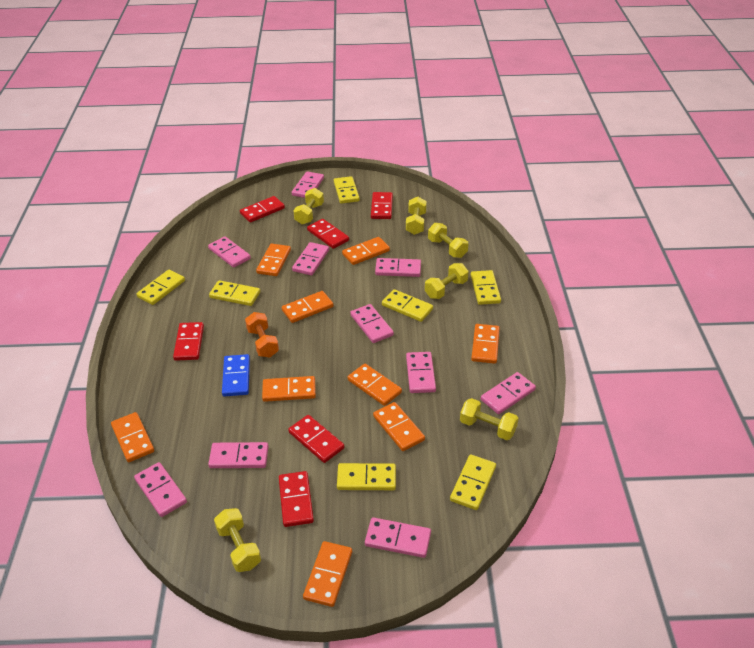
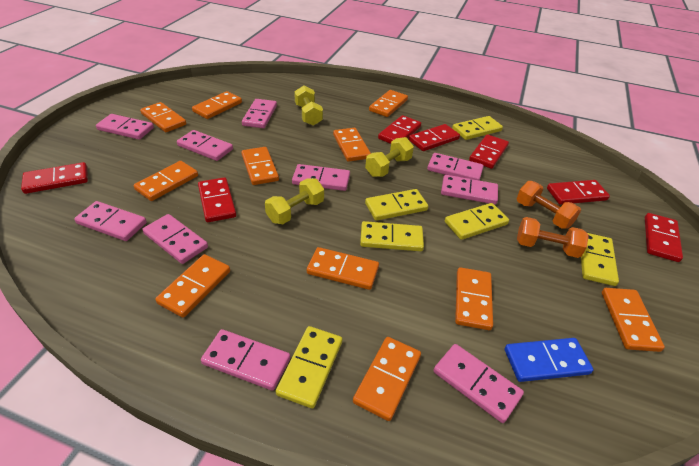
orange domino: 9 -> 11
orange dumbbell: 1 -> 2
red domino: 6 -> 7
yellow domino: 7 -> 6
yellow dumbbell: 6 -> 3

